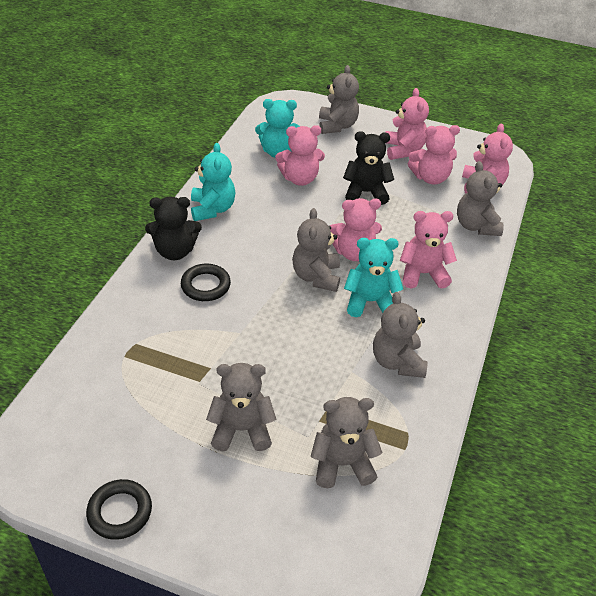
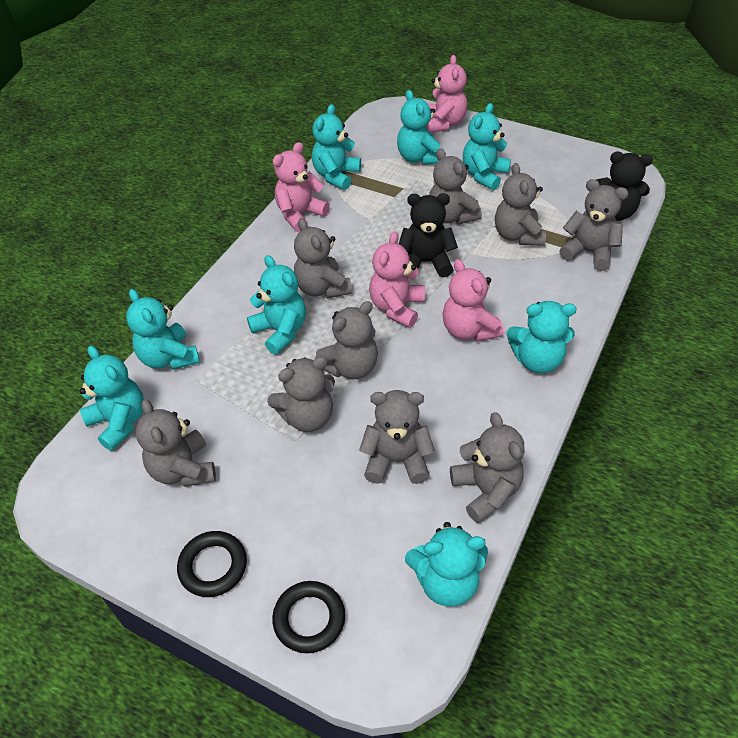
grey teddy bear: 6 -> 9
pink teddy bear: 6 -> 4
turquoise teddy bear: 3 -> 8

